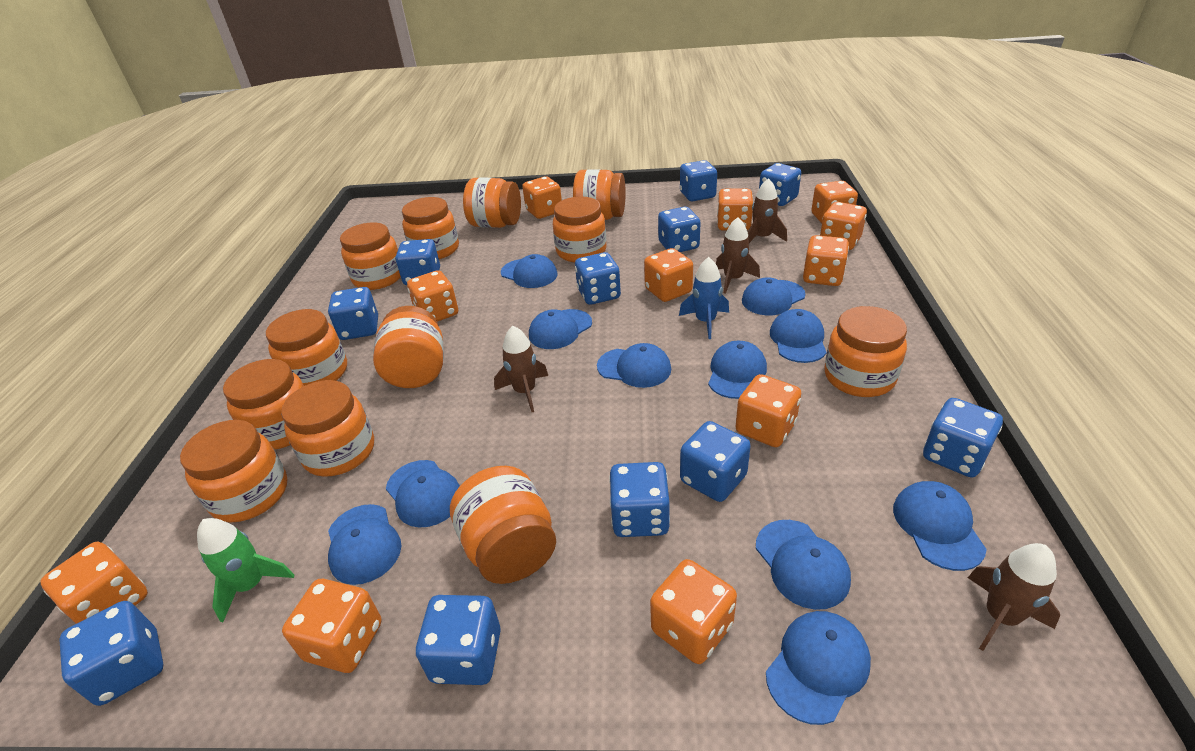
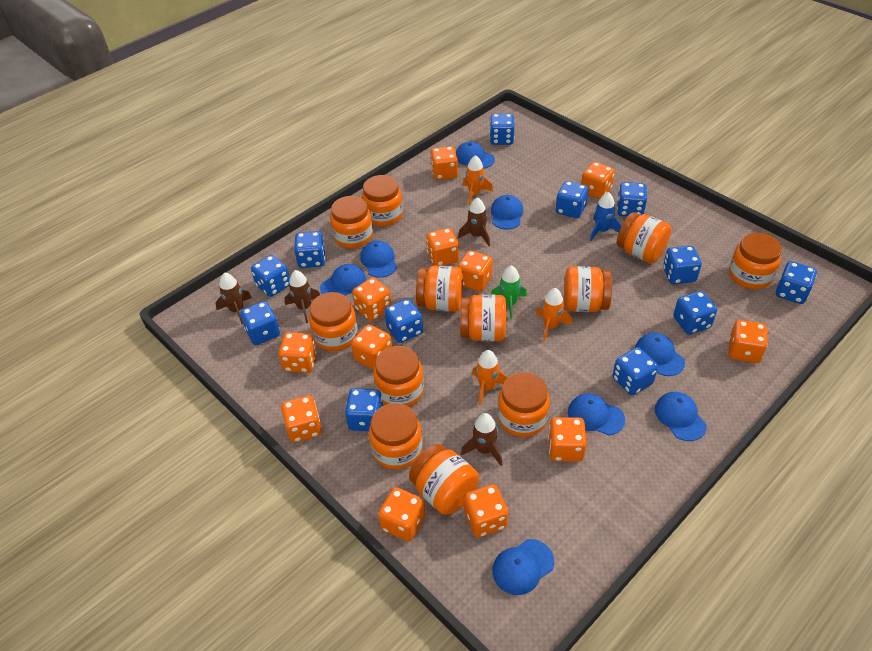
blue cap: 11 -> 8
blue dice: 11 -> 12
orange dice: 11 -> 12
orange rocket: 0 -> 3

